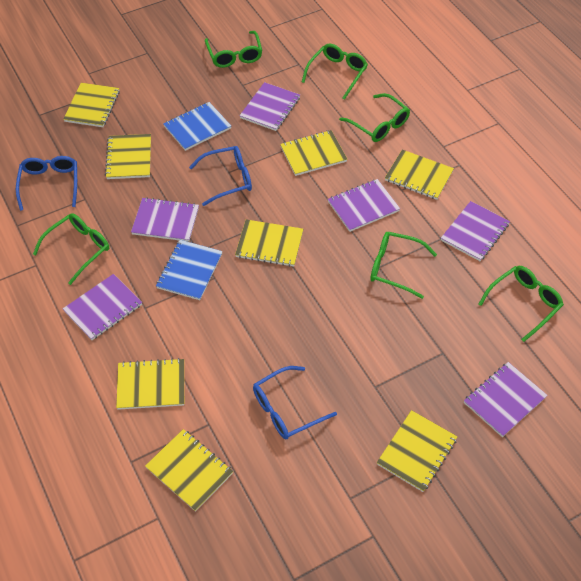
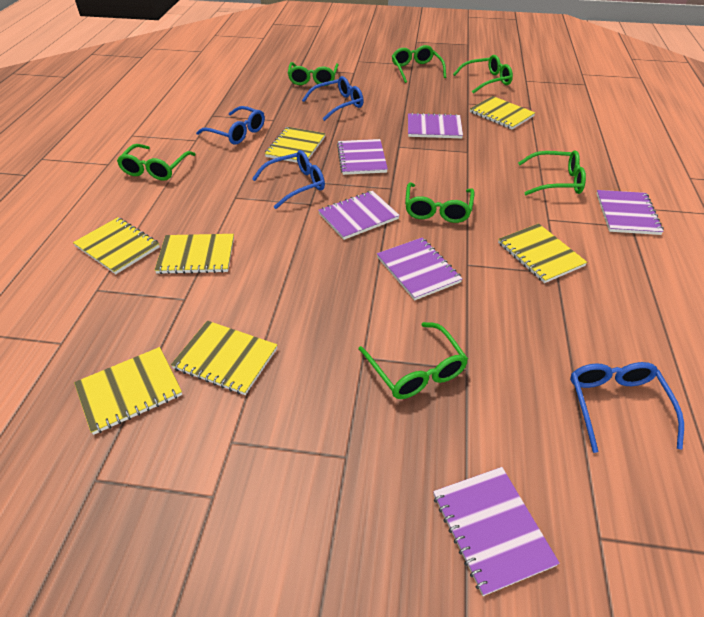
blue glasses: 3 -> 4
blue notebook: 2 -> 0
green glasses: 6 -> 7
yellow notebook: 8 -> 7

